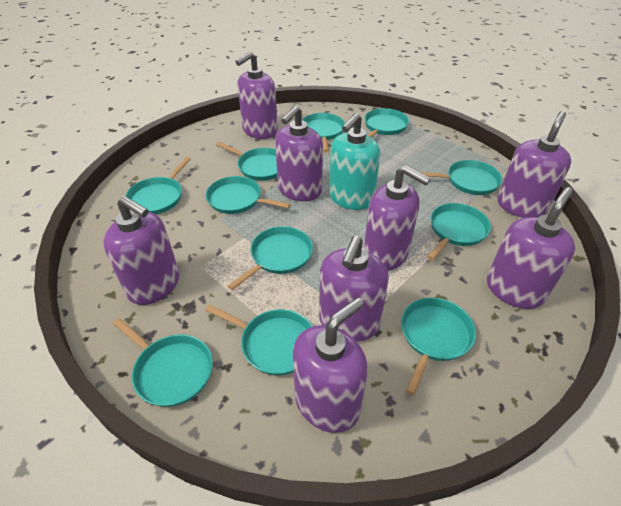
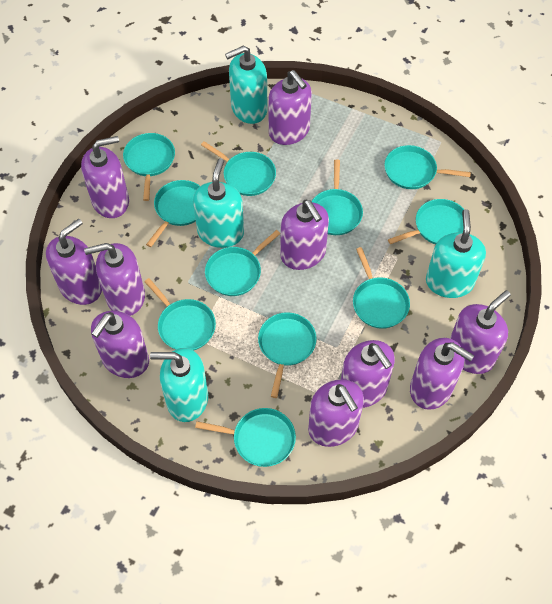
purple soap dispenser: 8 -> 10
turquoise soap dispenser: 1 -> 4

